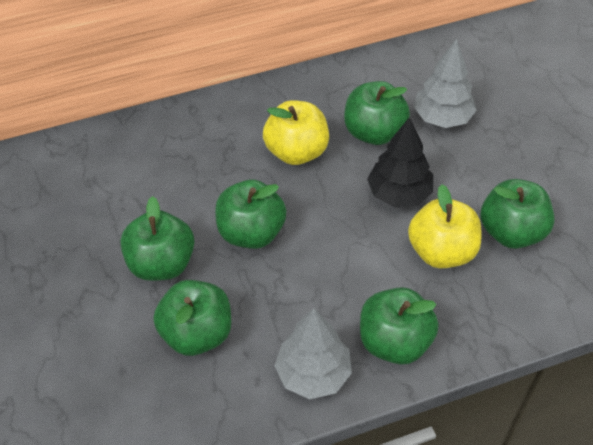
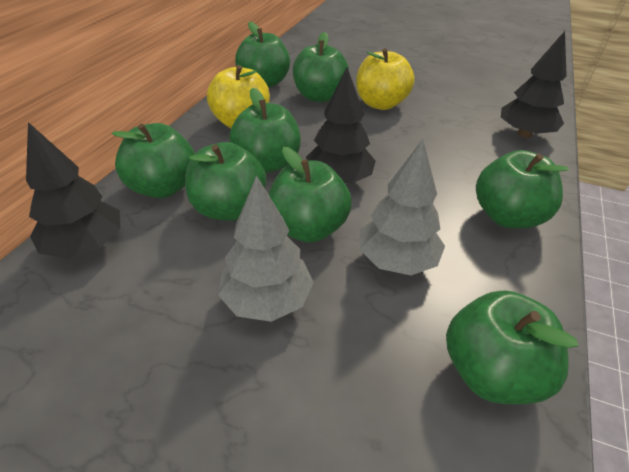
black tree: 1 -> 3
green apple: 6 -> 8

